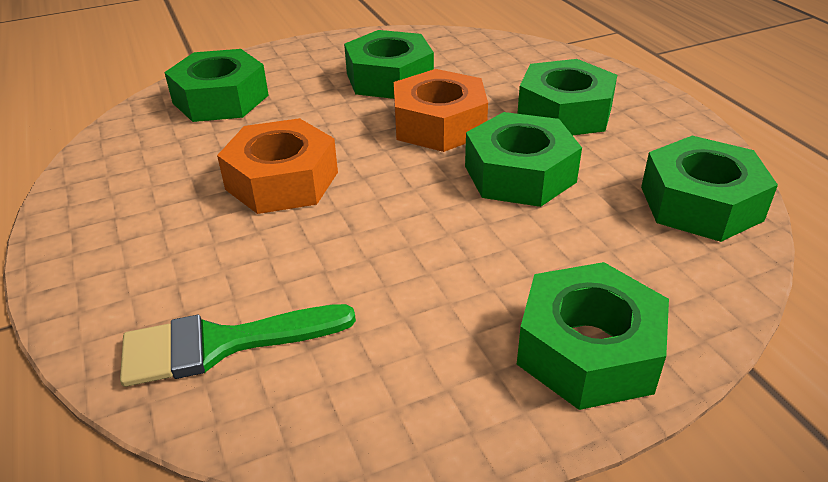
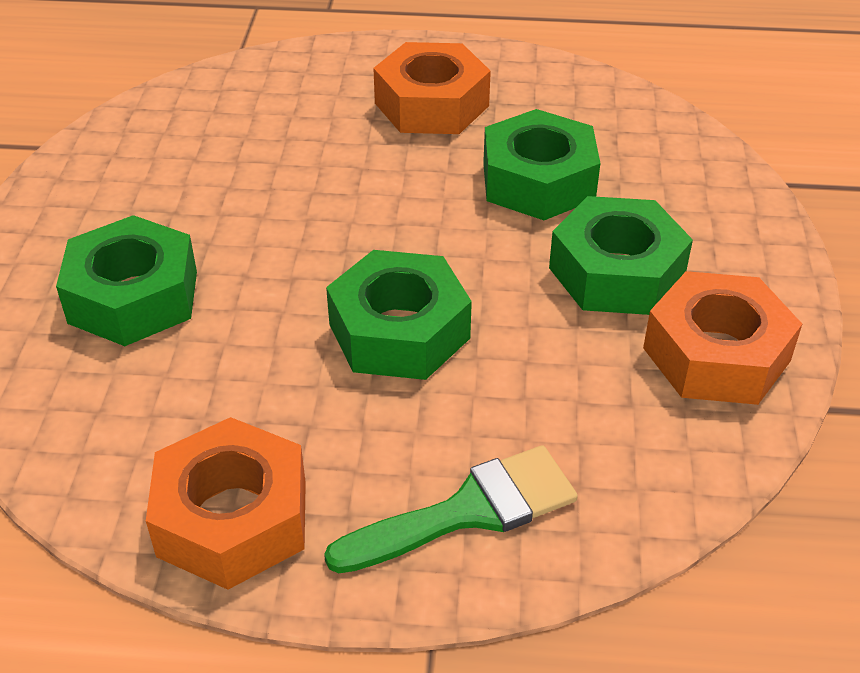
green nut: 6 -> 4
orange nut: 2 -> 3

